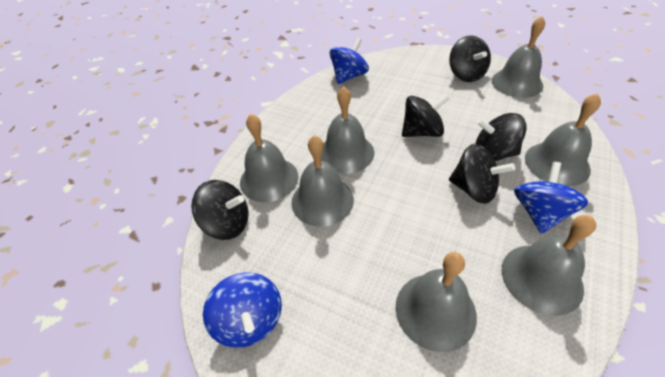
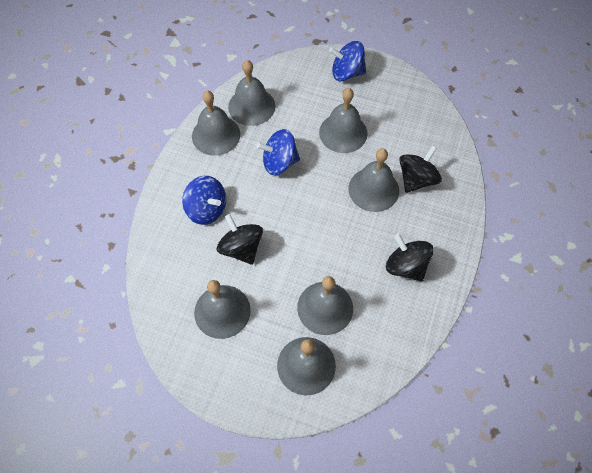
black spinning top: 5 -> 3

